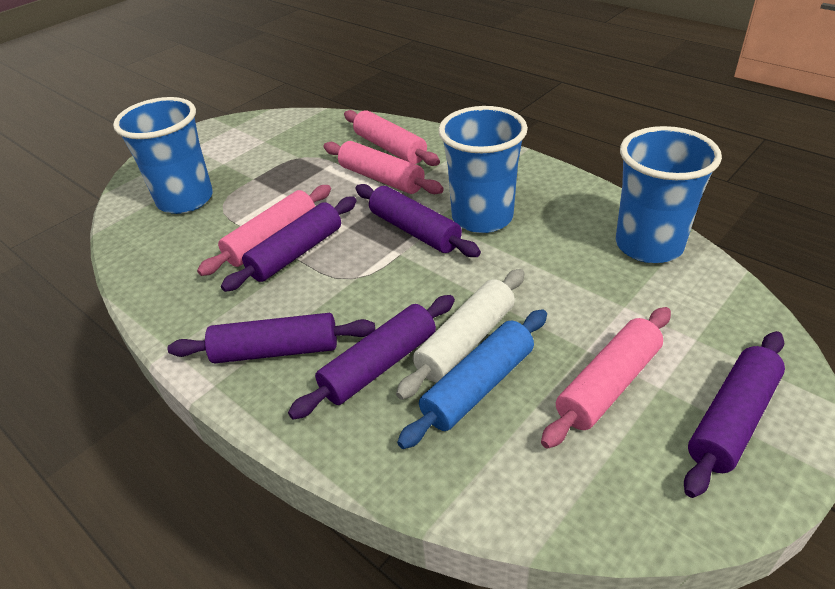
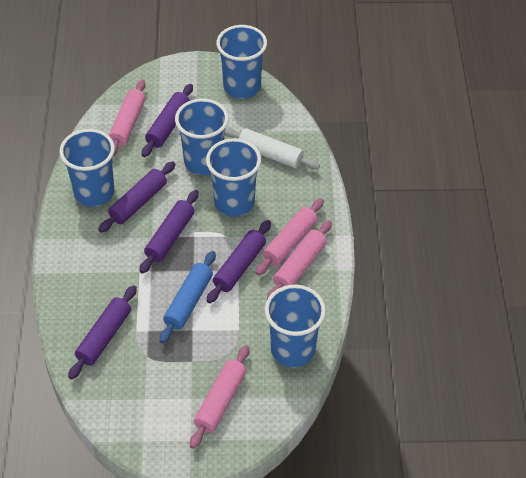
blue cup: 3 -> 5

